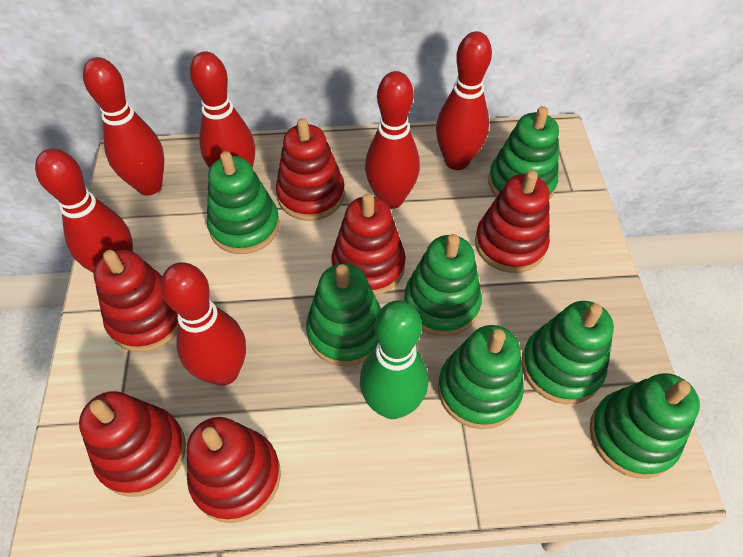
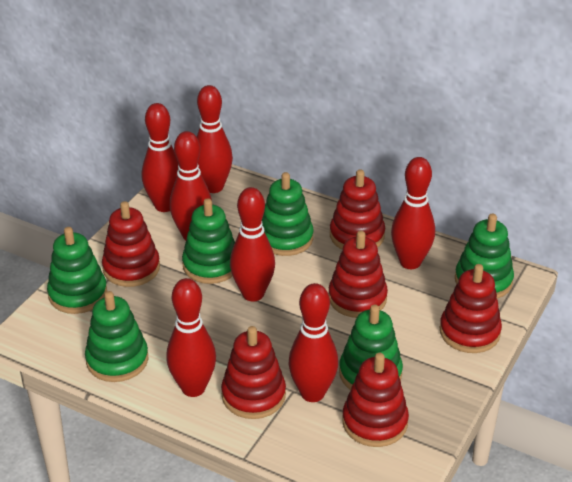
green bowling pin: 1 -> 0
green stacking toy: 7 -> 6
red bowling pin: 6 -> 7

